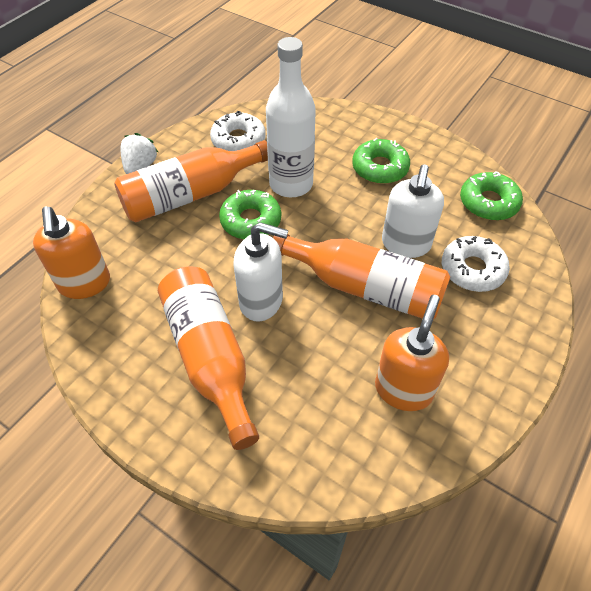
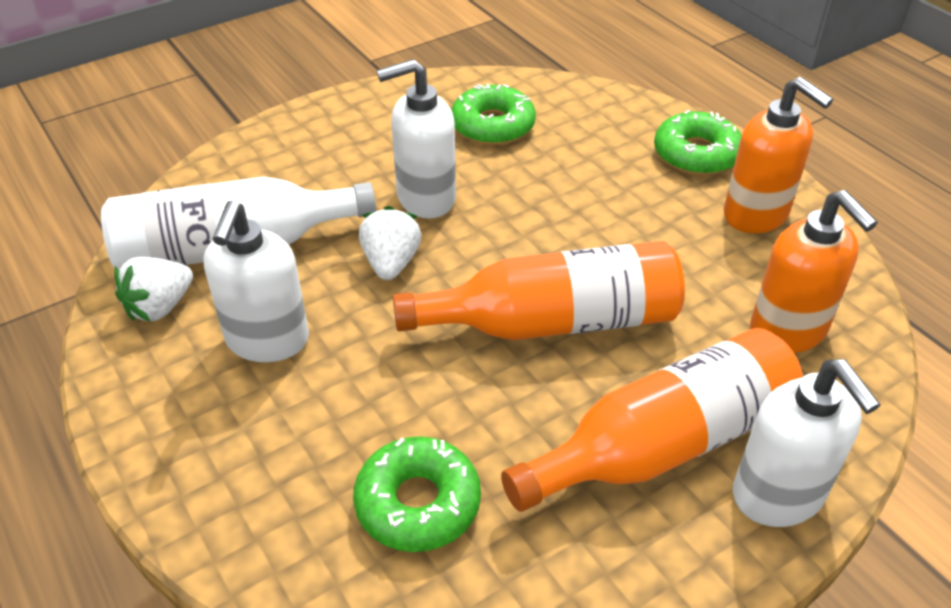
orange bottle: 3 -> 2
white donut: 2 -> 0
white soap dispenser: 2 -> 3
white strawberry: 1 -> 2

